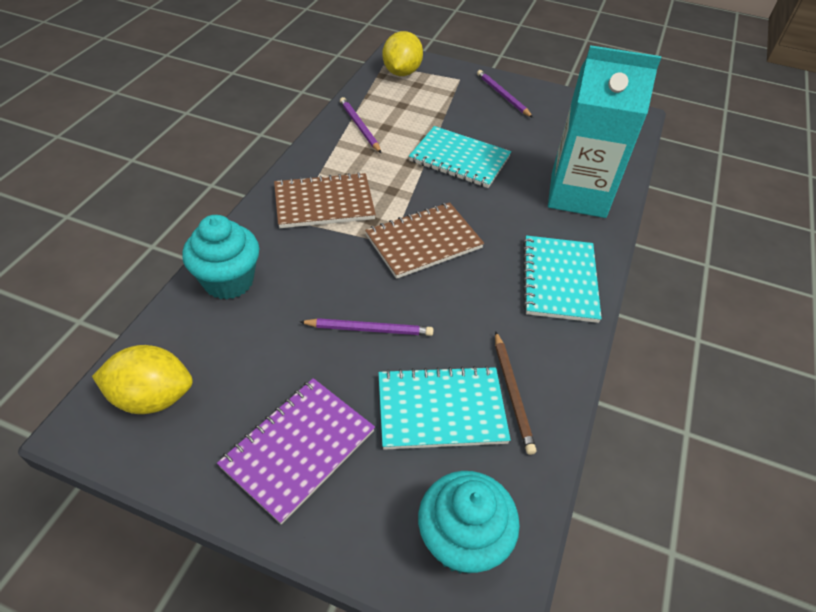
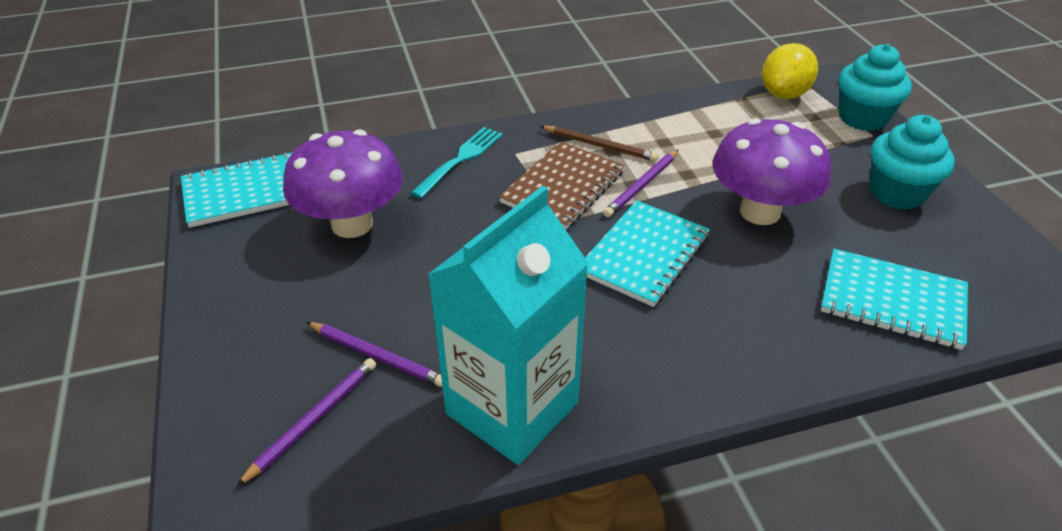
brown notebook: 2 -> 1
purple mushroom: 0 -> 2
purple notebook: 1 -> 0
turquoise fork: 0 -> 1
yellow lemon: 2 -> 1

